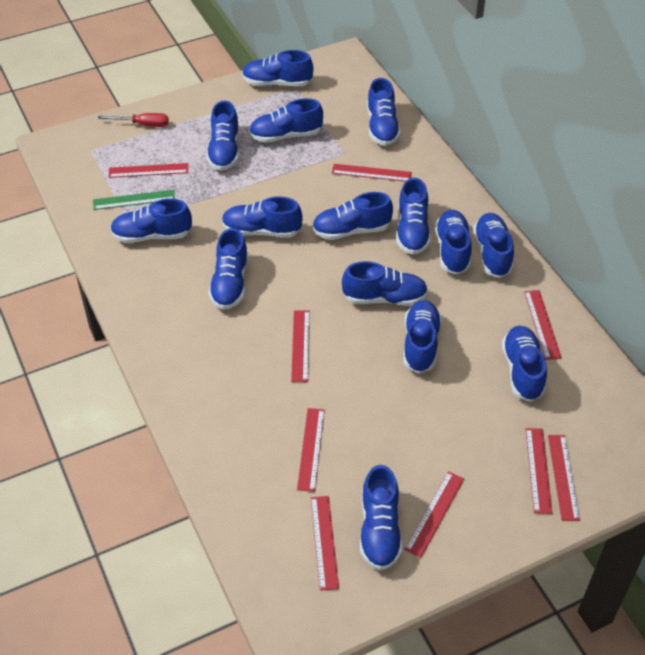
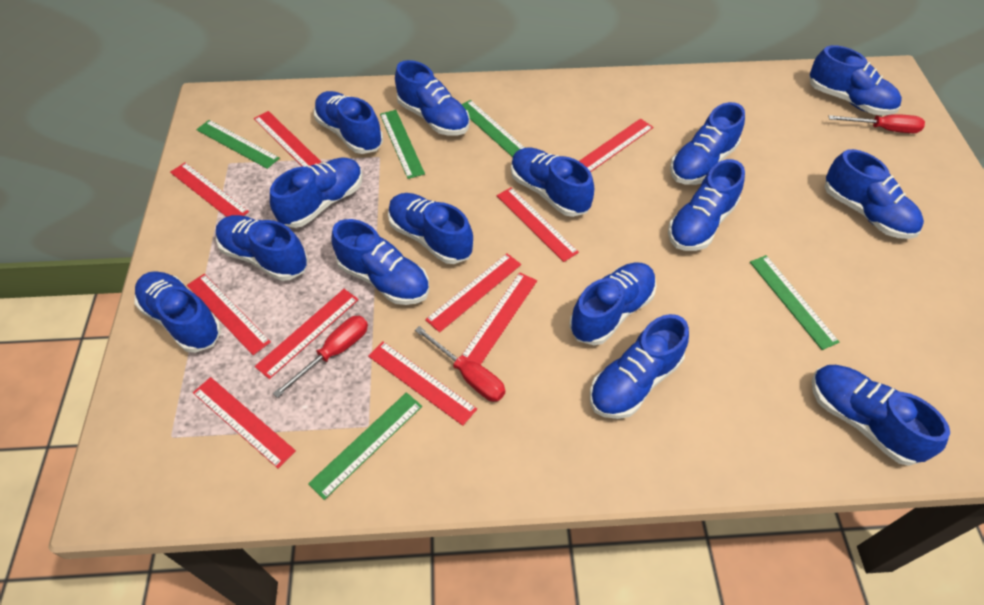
green ruler: 1 -> 5
red ruler: 9 -> 10
red screwdriver: 1 -> 3

